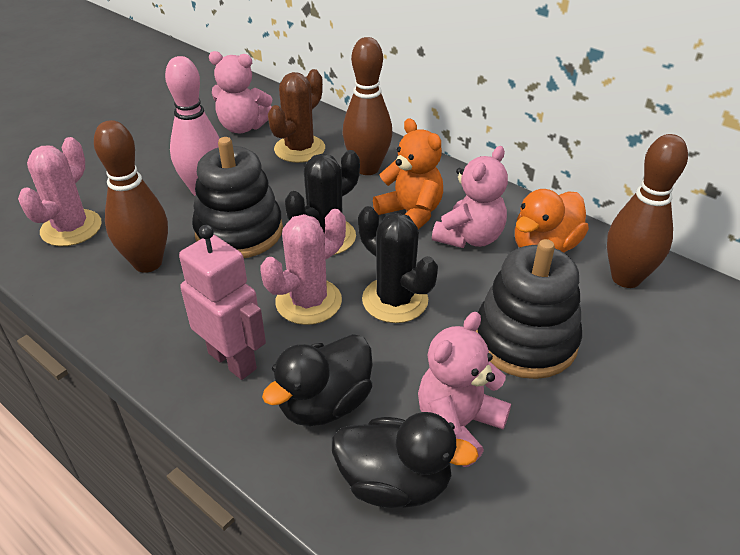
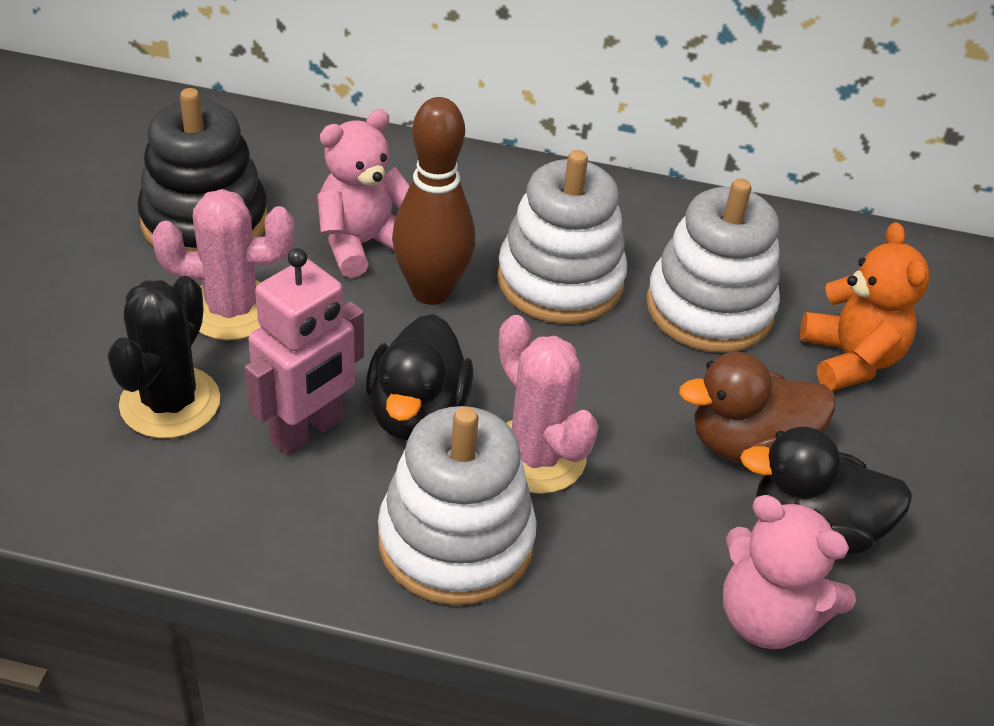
black cactus: 2 -> 1
black stacking toy: 2 -> 1
brown bowling pin: 3 -> 1
brown cactus: 1 -> 0
brown duck: 0 -> 1
orange duck: 1 -> 0
pink bowling pin: 1 -> 0
pink teddy bear: 3 -> 2
white stacking toy: 0 -> 3

